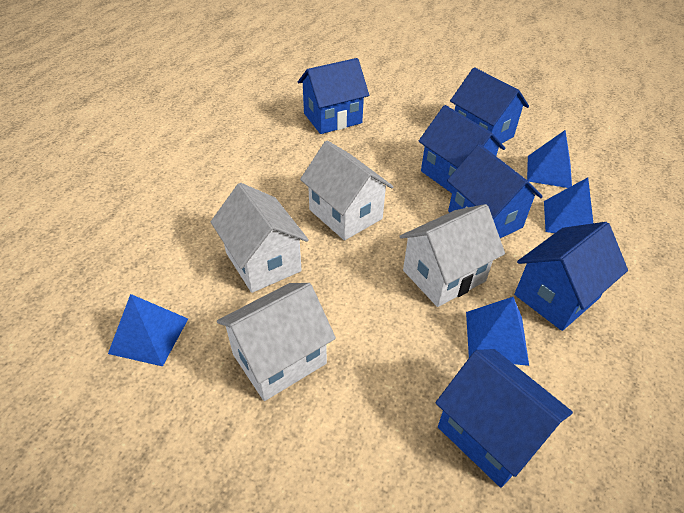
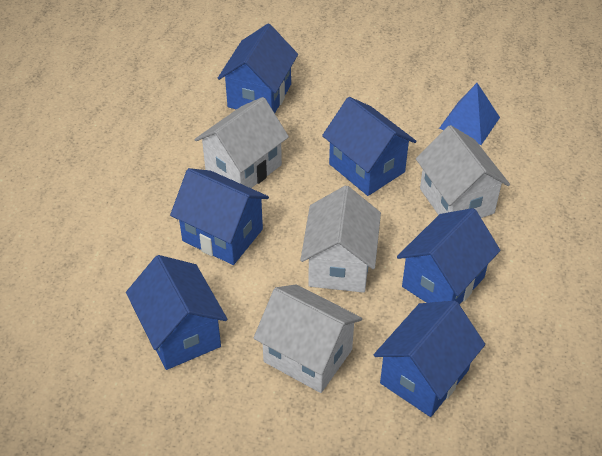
blue pyramid: 4 -> 1

